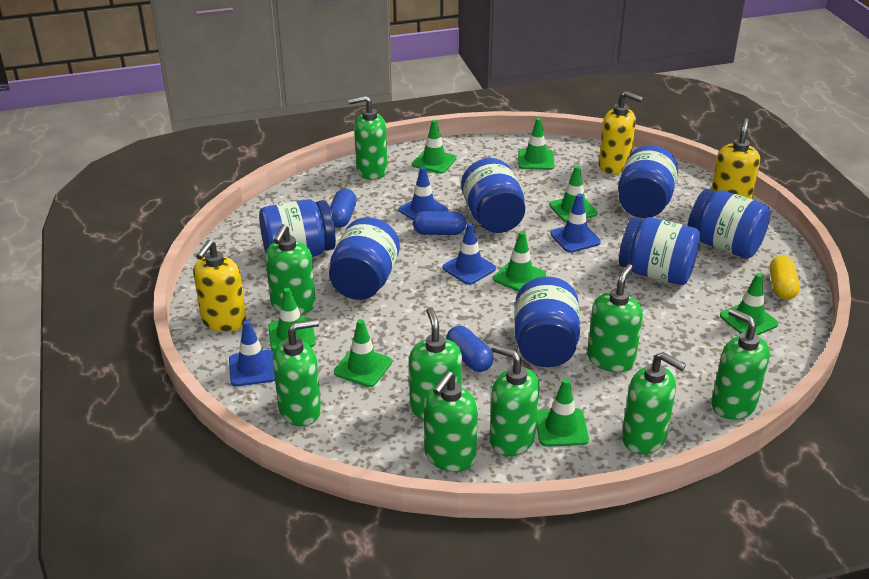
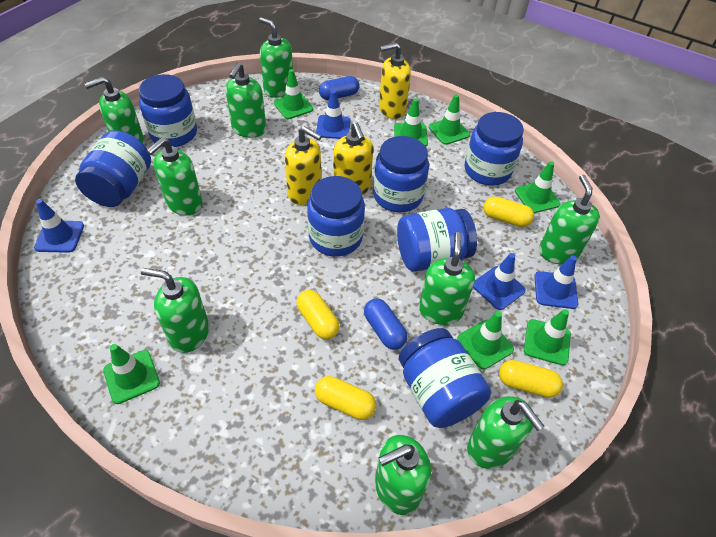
blue capsule: 3 -> 2
green traffic cone: 8 -> 7
yellow capsule: 1 -> 4

